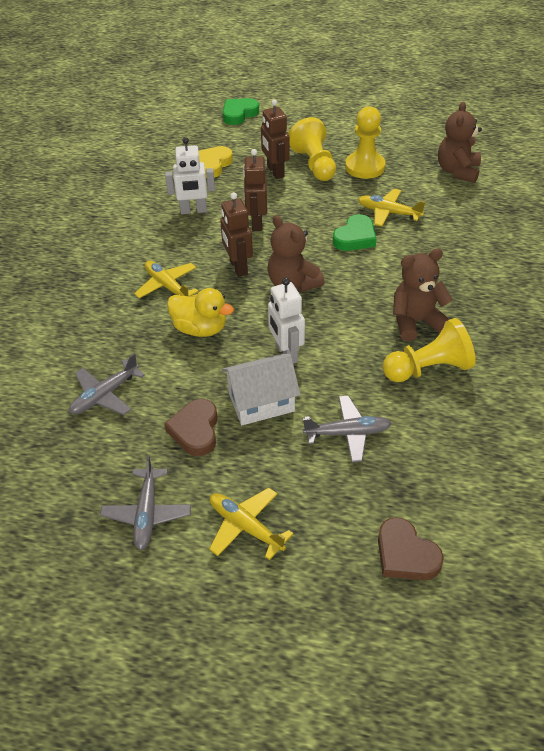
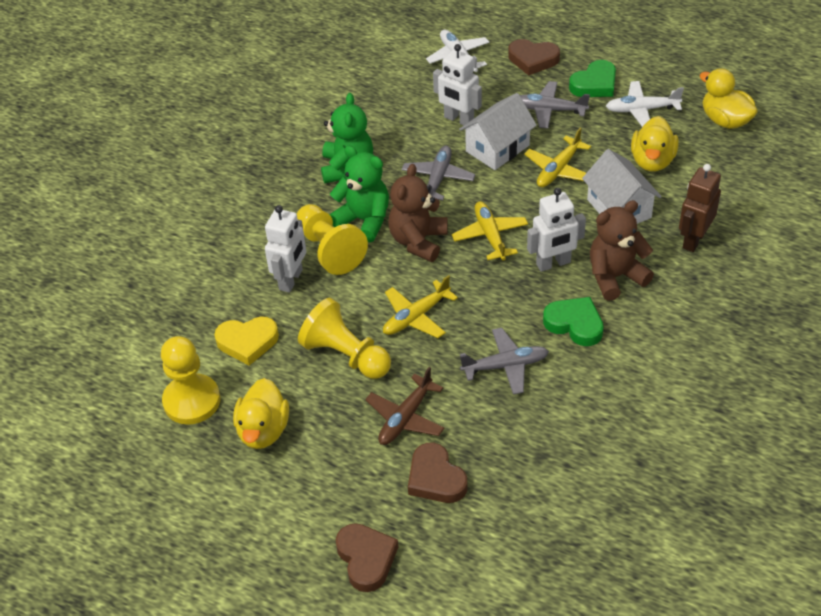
brown heart: 2 -> 3
brown plane: 0 -> 1
brown robot: 3 -> 1
brown teddy bear: 3 -> 2
green teddy bear: 0 -> 2
white house: 1 -> 2
white plane: 0 -> 2
white robot: 2 -> 3
yellow duck: 1 -> 3

